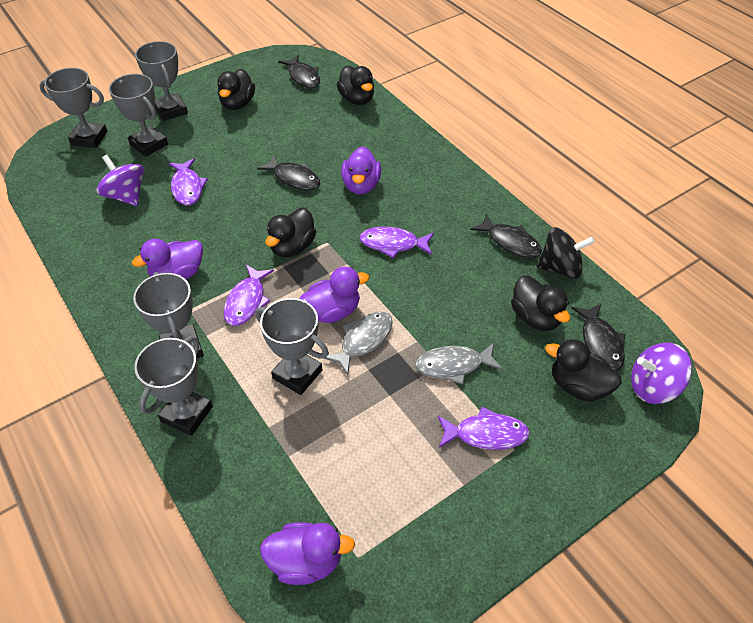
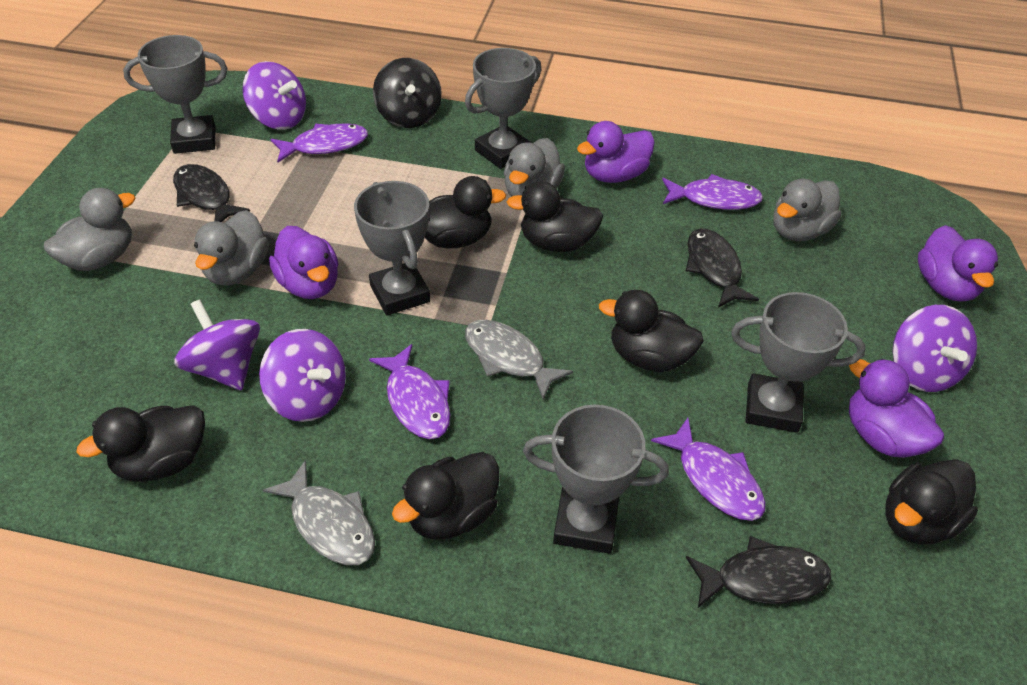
black duck: 5 -> 6
black fish: 4 -> 3
grey duck: 0 -> 4
grey trophy: 6 -> 5
purple spinning top: 2 -> 4

